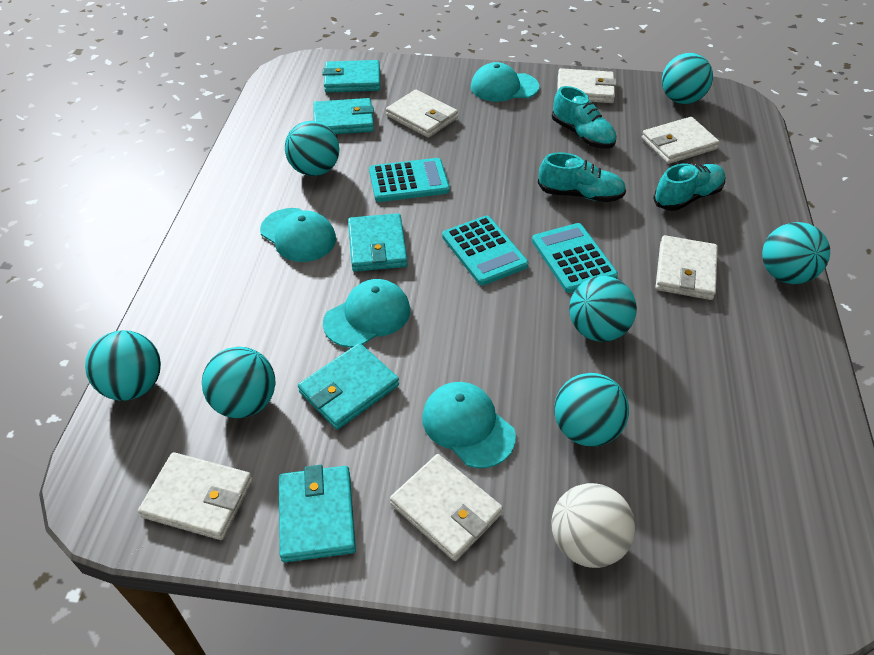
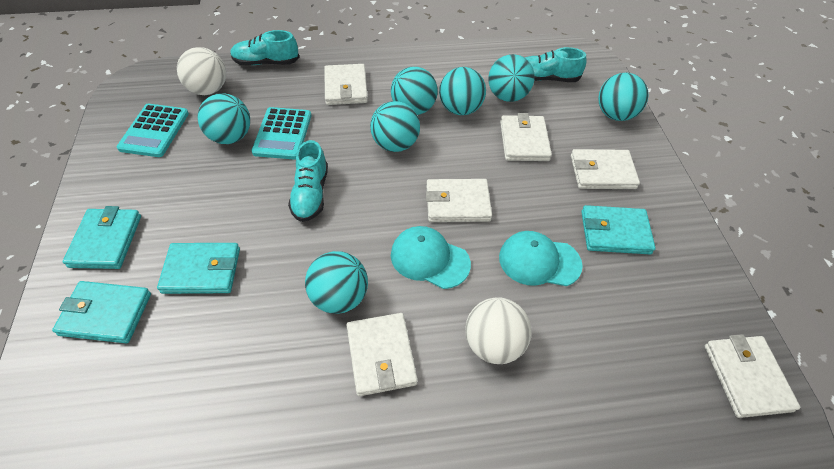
turquoise calculator: 3 -> 2
turquoise cap: 4 -> 2
turquoise wallet: 5 -> 4
white ball: 1 -> 2

